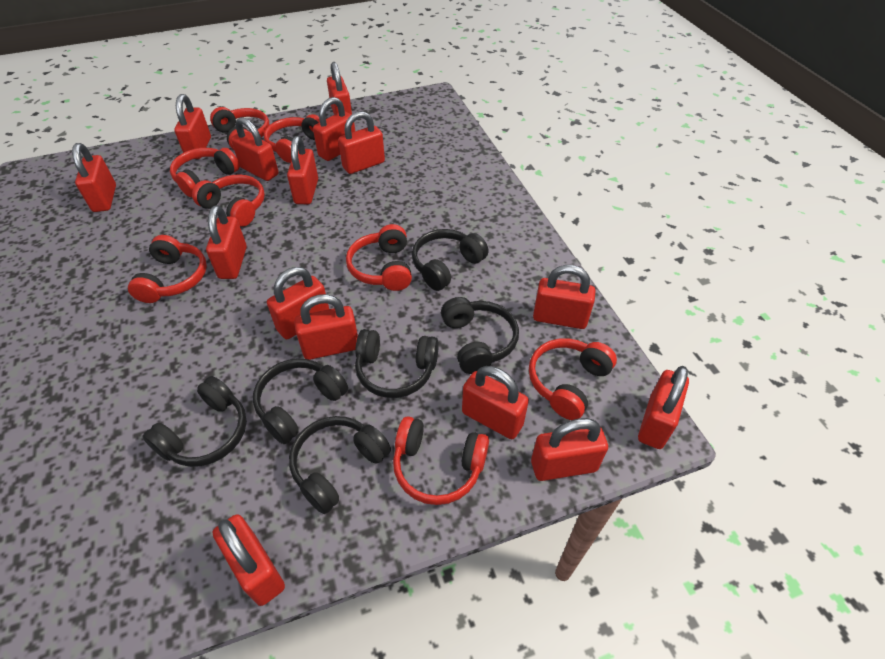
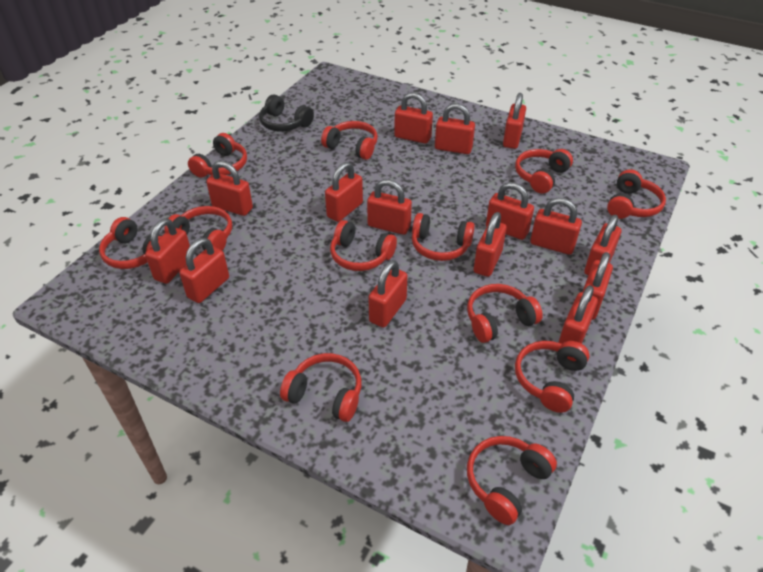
black headphones: 6 -> 1
red headphones: 8 -> 12

